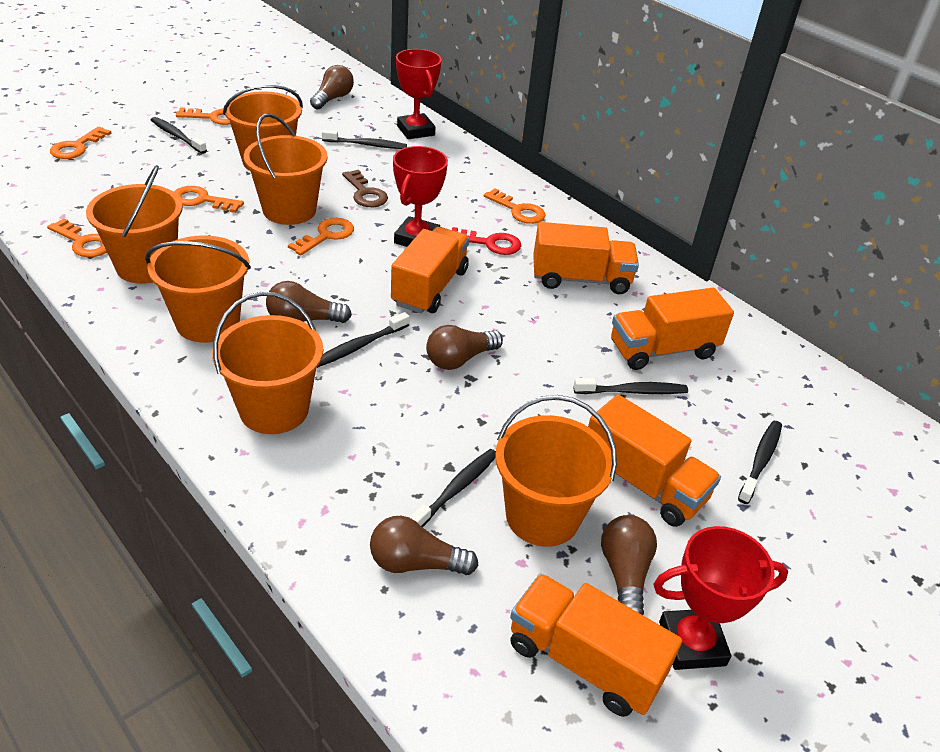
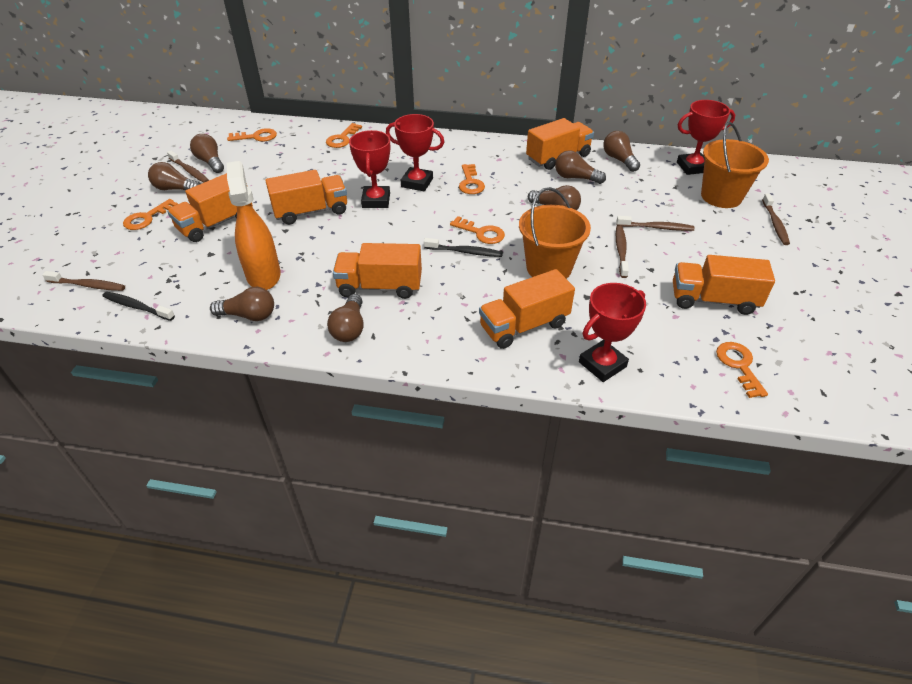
black toothbrush: 6 -> 2
brown key: 1 -> 0
brown light bulb: 5 -> 7
brown toothbrush: 0 -> 5
orange bucket: 6 -> 2
orange spray bottle: 0 -> 1
orange truck: 5 -> 6
red key: 1 -> 0
red trophy: 3 -> 4

